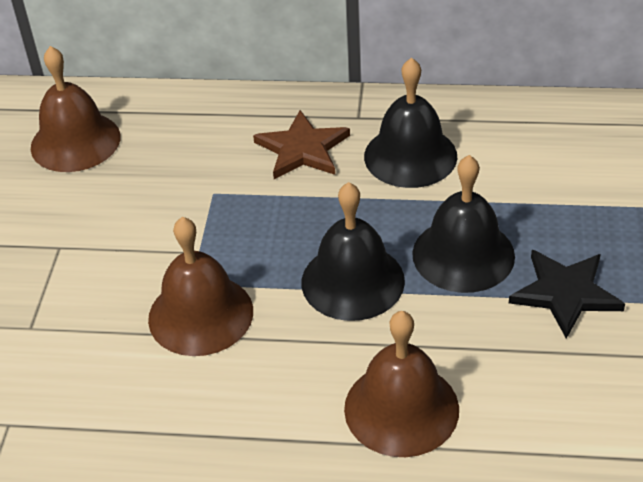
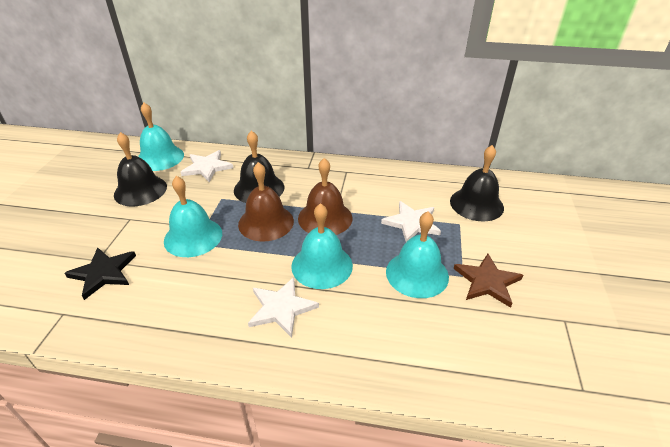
brown bell: 3 -> 2
turquoise bell: 0 -> 4
white star: 0 -> 3

